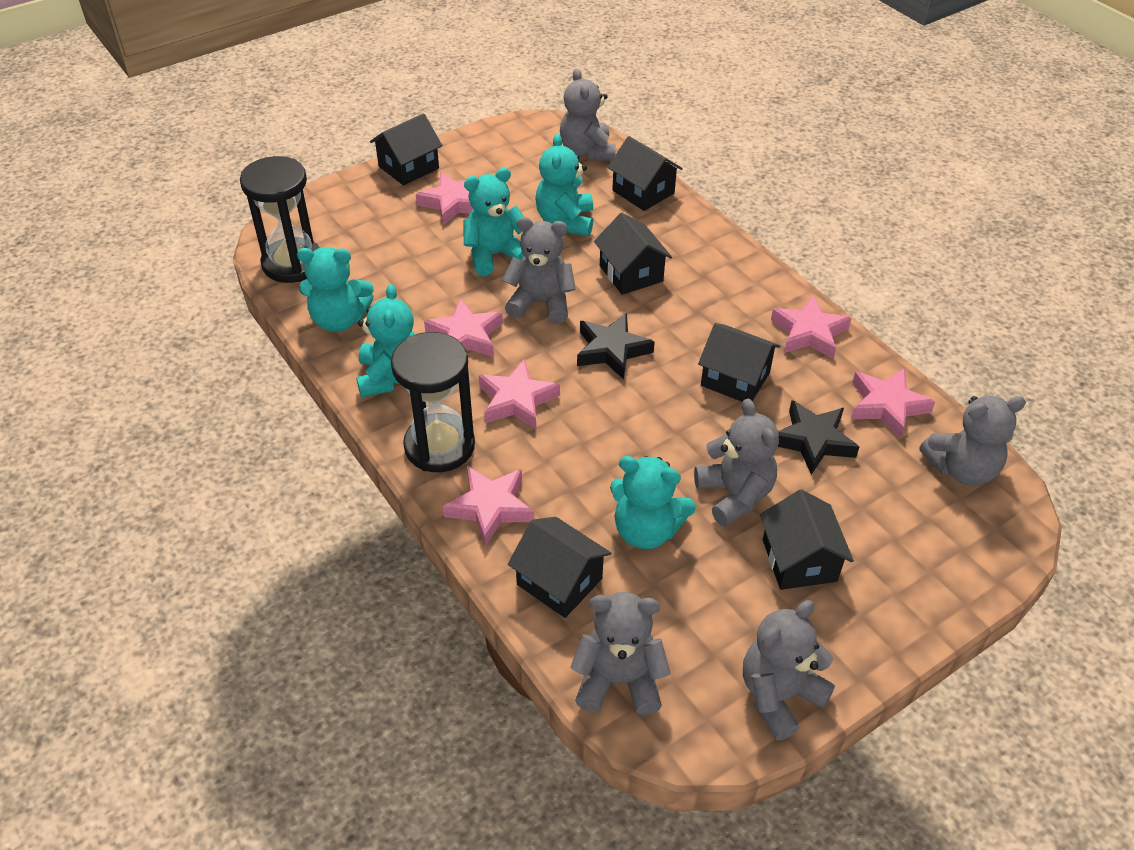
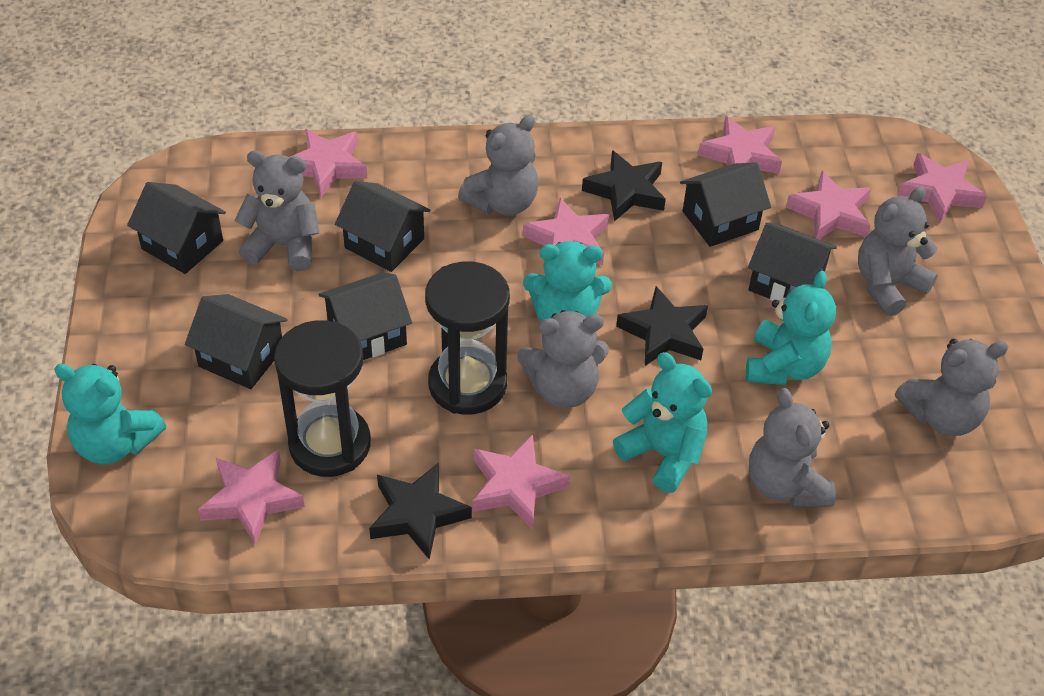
black star: 2 -> 3
pink star: 6 -> 7
turquoise teddy bear: 5 -> 4

